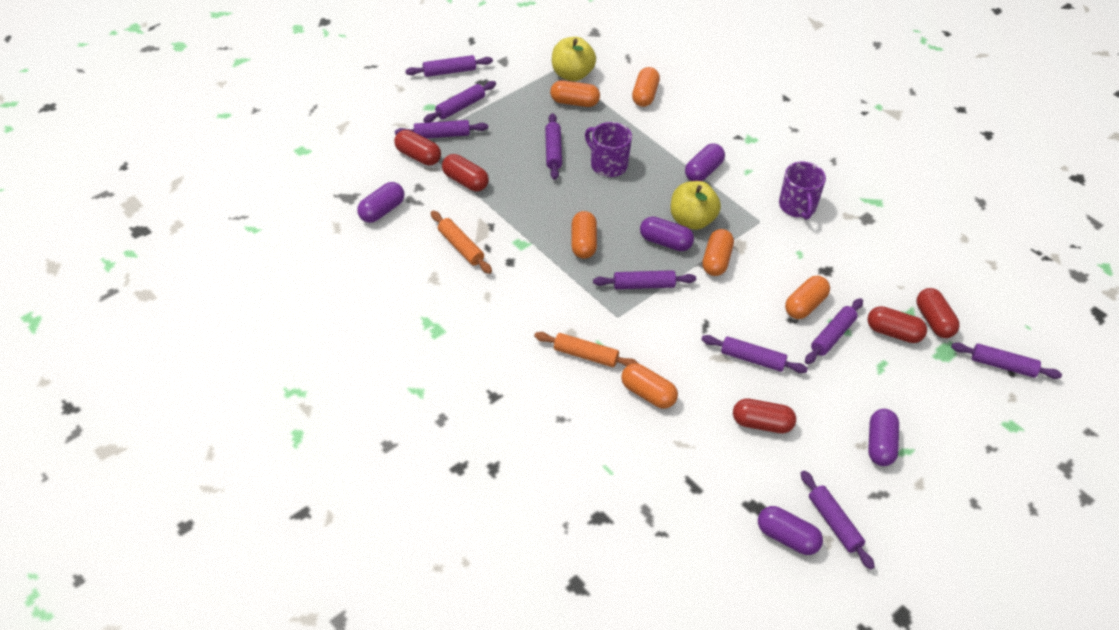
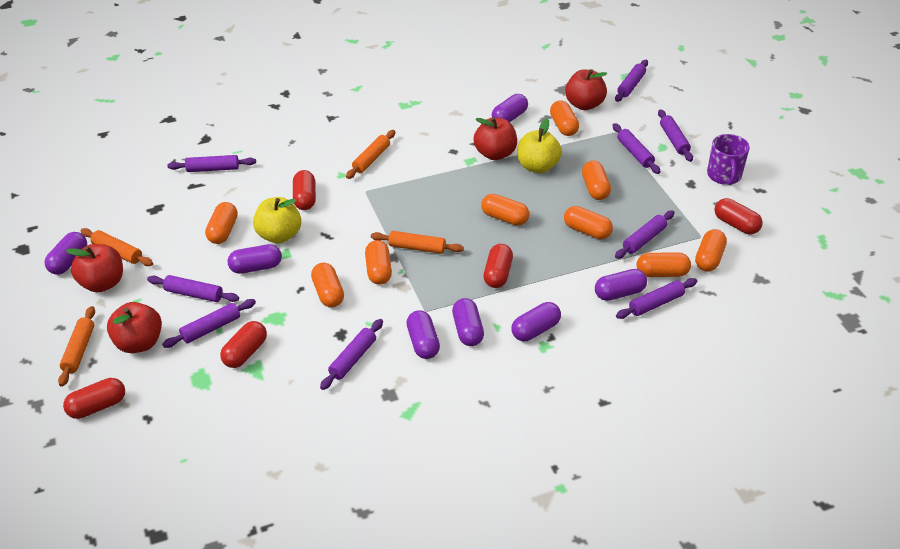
orange capsule: 6 -> 9
orange rolling pin: 2 -> 4
purple capsule: 5 -> 7
purple mug: 2 -> 1
red apple: 0 -> 4

